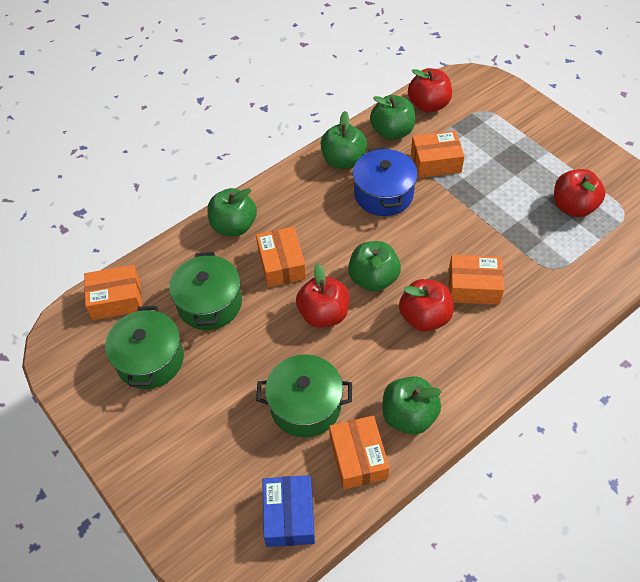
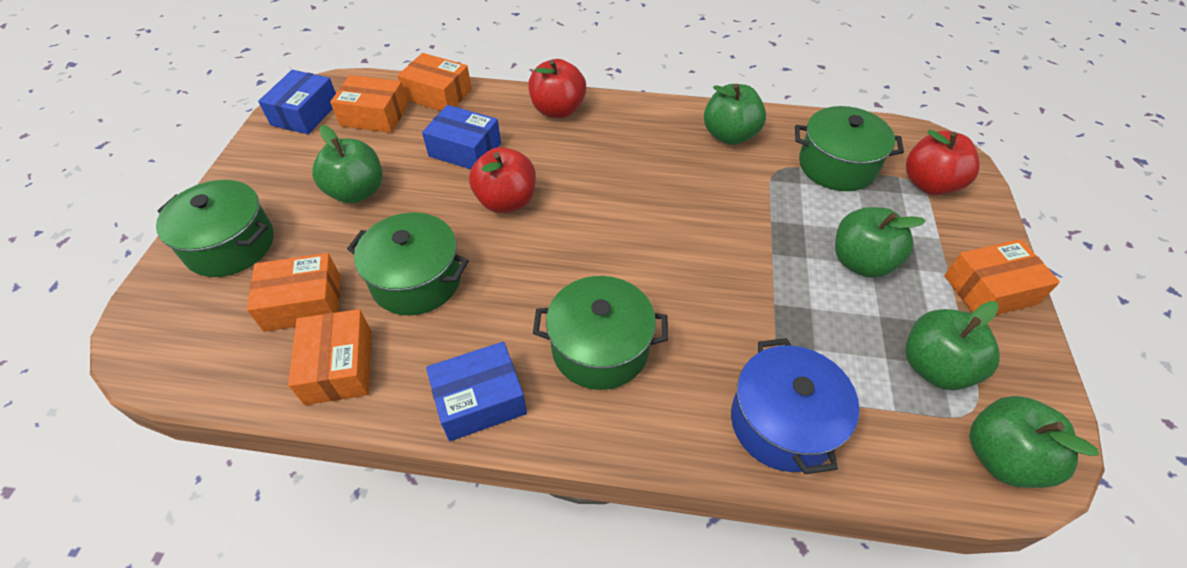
blue box: 1 -> 3
green pot: 3 -> 4
red apple: 4 -> 3

